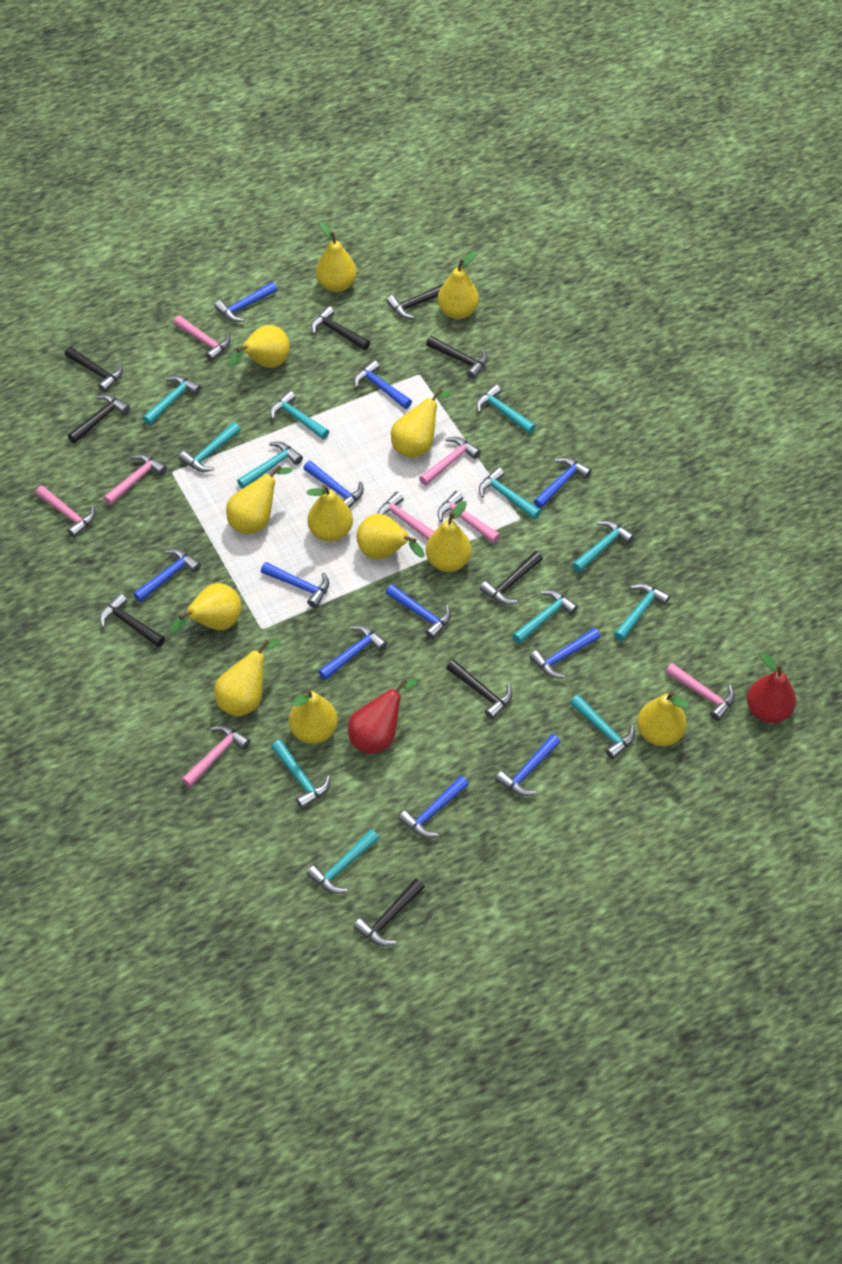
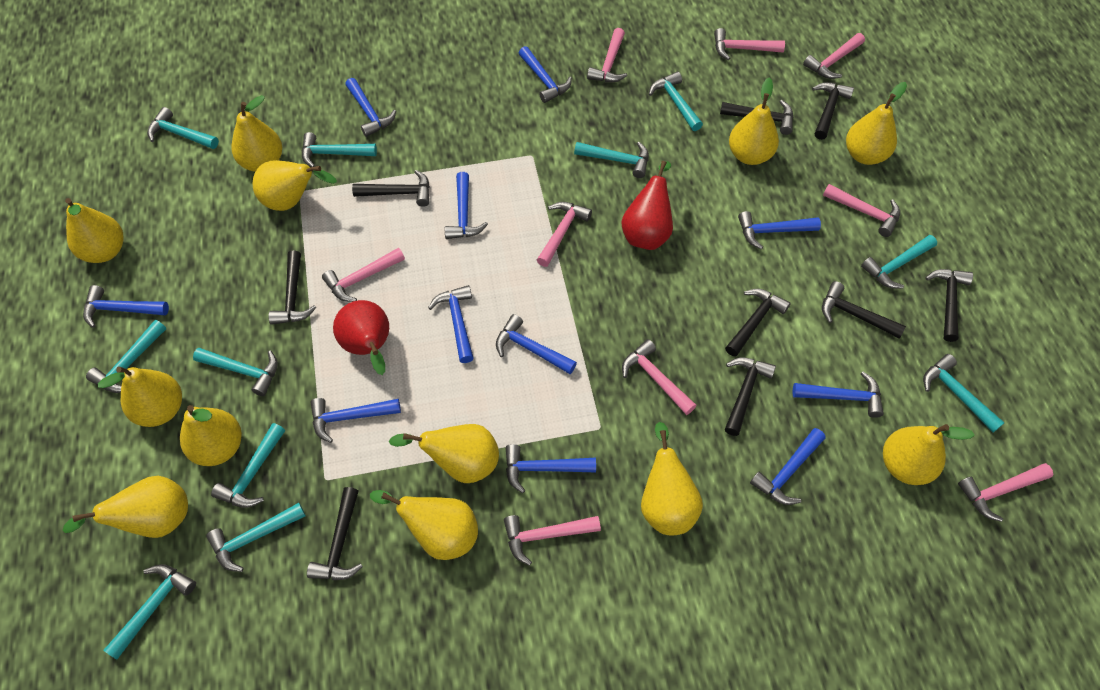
pink hammer: 8 -> 9
turquoise hammer: 12 -> 11

